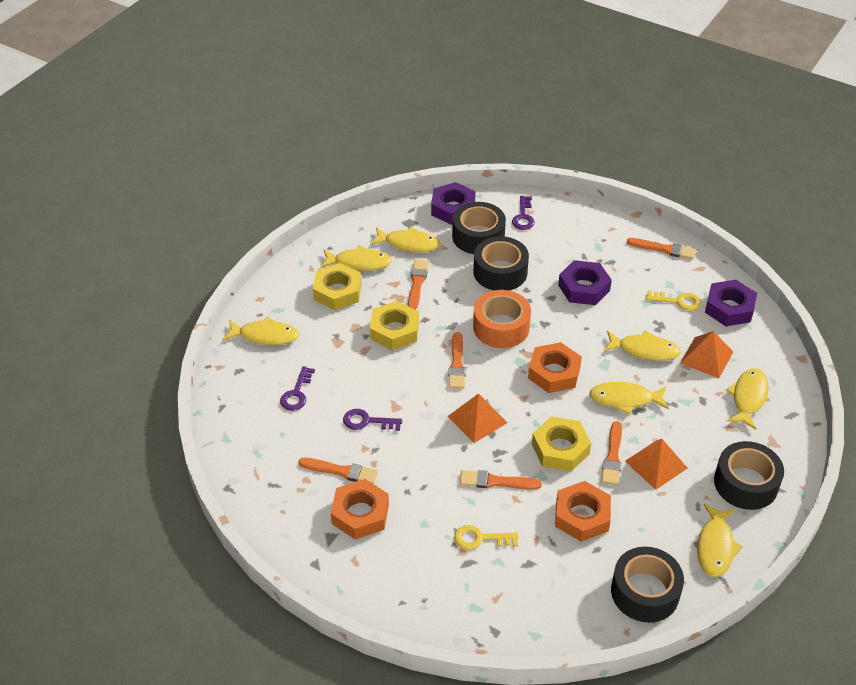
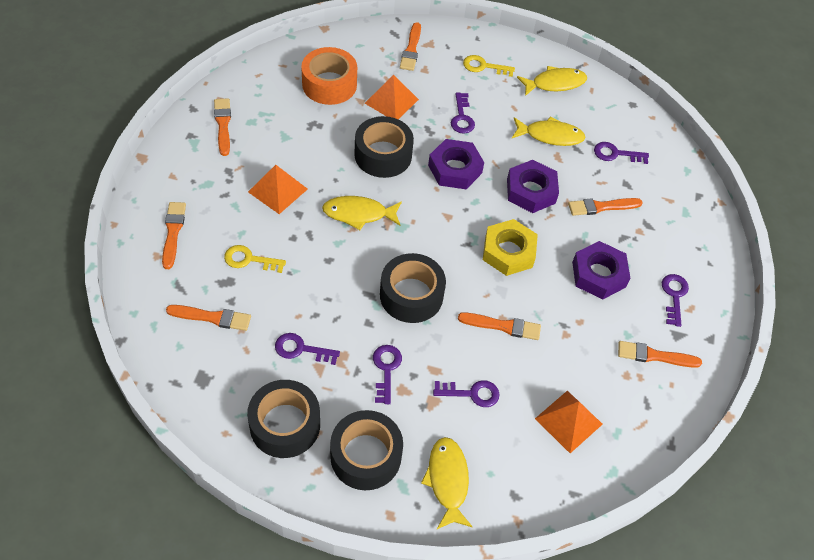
orange brush: 6 -> 7
orange nut: 3 -> 0
purple key: 3 -> 6
yellow fish: 7 -> 4
yellow nut: 3 -> 1

